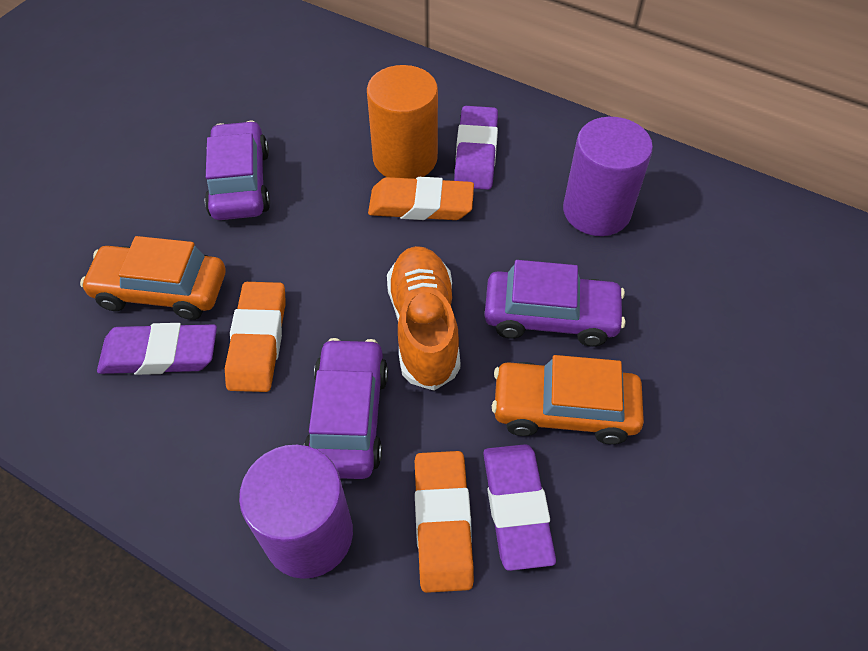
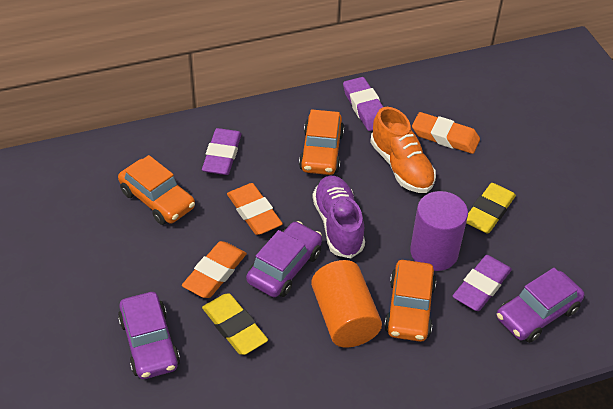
orange car: 2 -> 3
purple cylinder: 2 -> 1
purple shoe: 0 -> 1
yellow eraser: 0 -> 2

